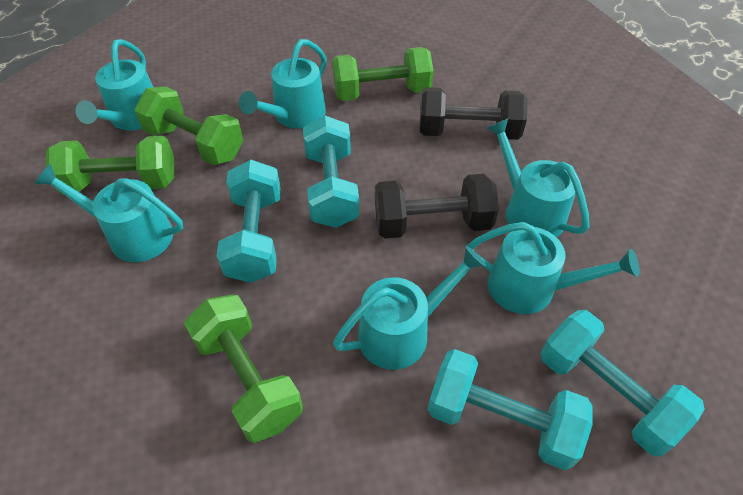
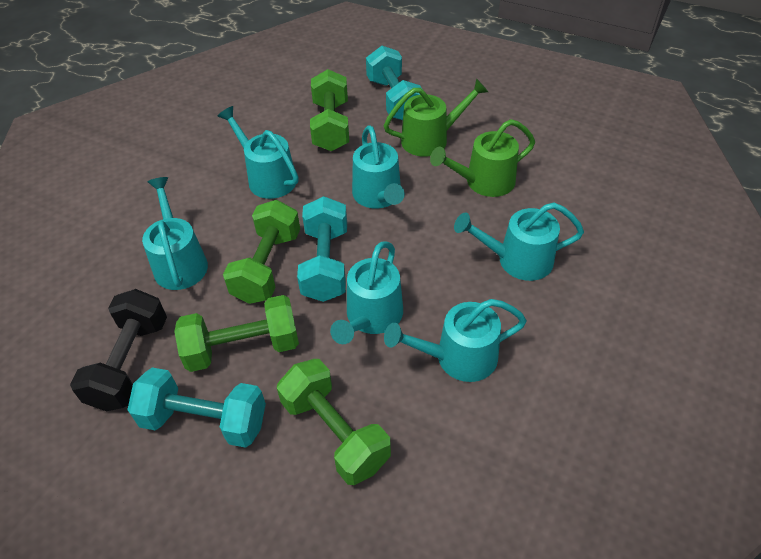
black dumbbell: 2 -> 1
green watering can: 0 -> 2
turquoise dumbbell: 4 -> 3

